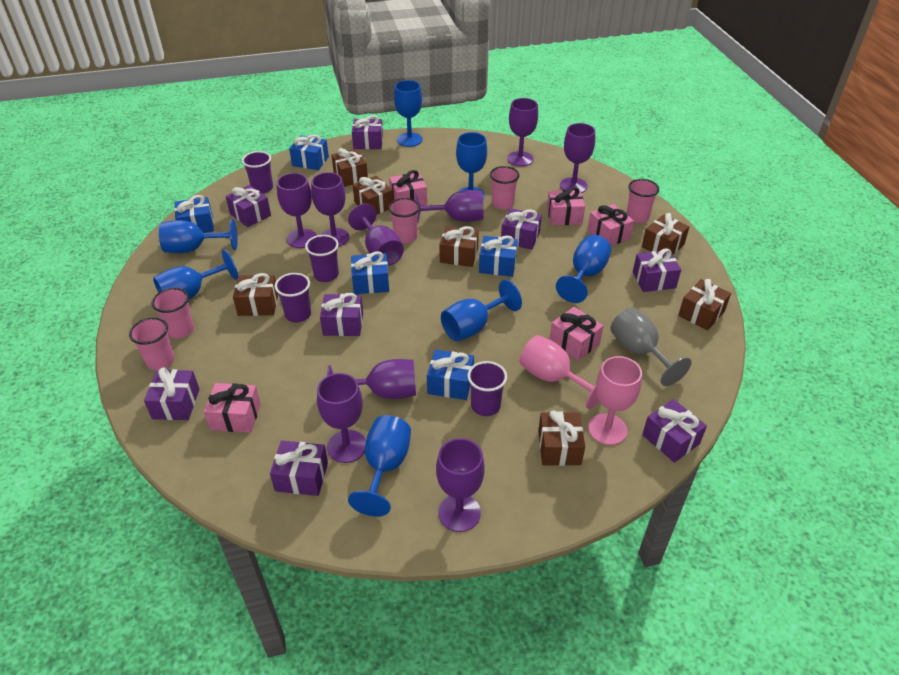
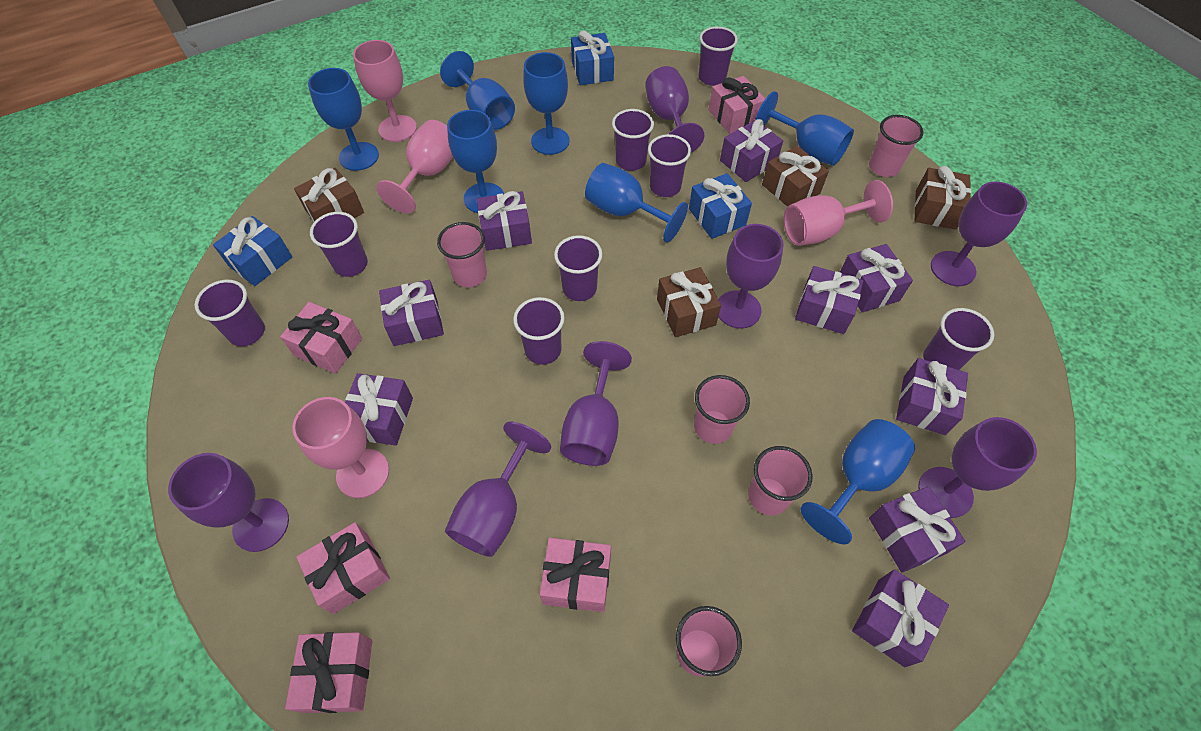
blue gift: 5 -> 3
brown gift: 7 -> 4
grey goblet: 1 -> 0
pink goblet: 2 -> 4
purple cup: 4 -> 8
purple gift: 8 -> 9
purple goblet: 9 -> 7

